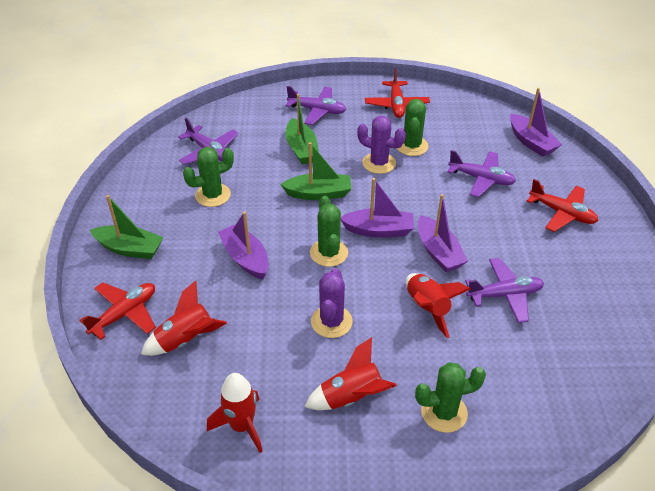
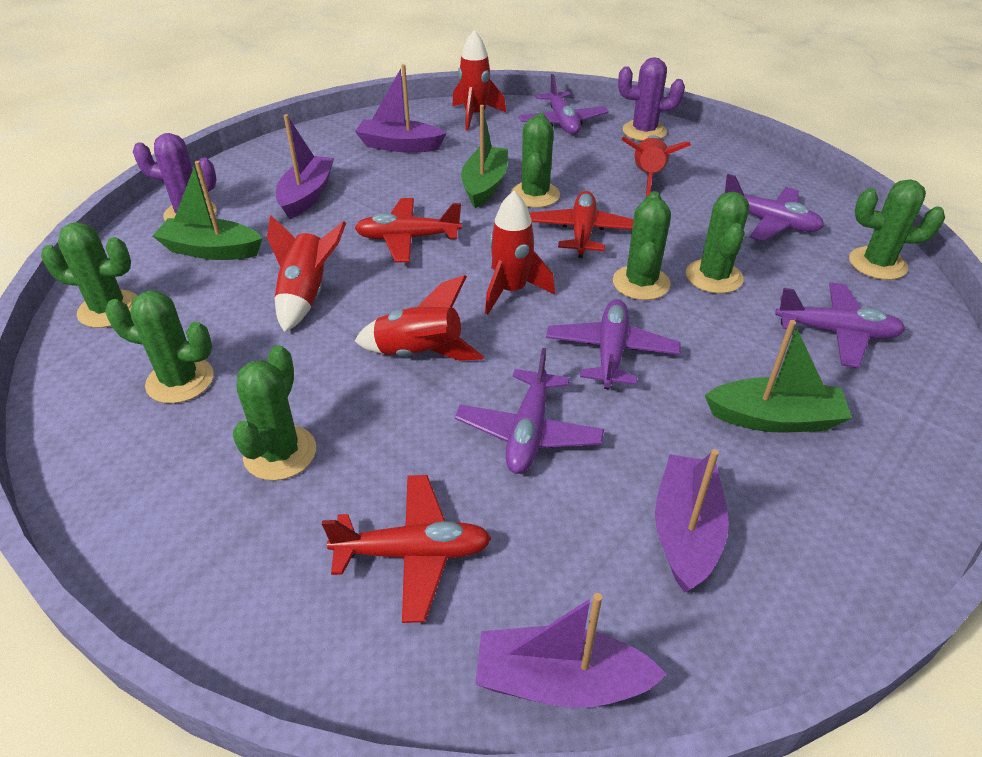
green cactus: 4 -> 7
purple plane: 4 -> 5
red rocket: 4 -> 5

